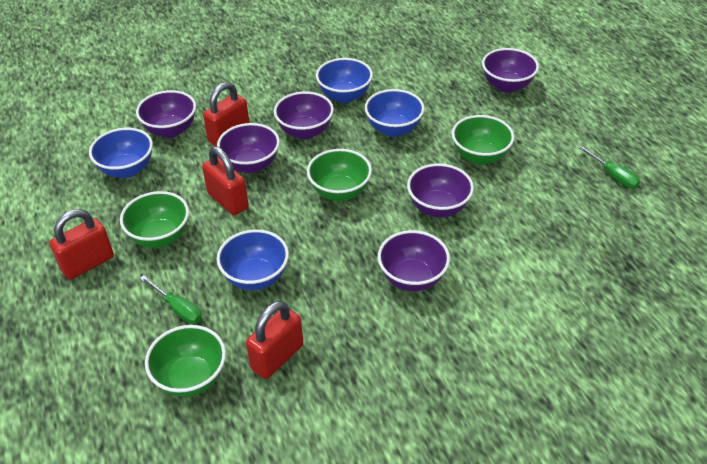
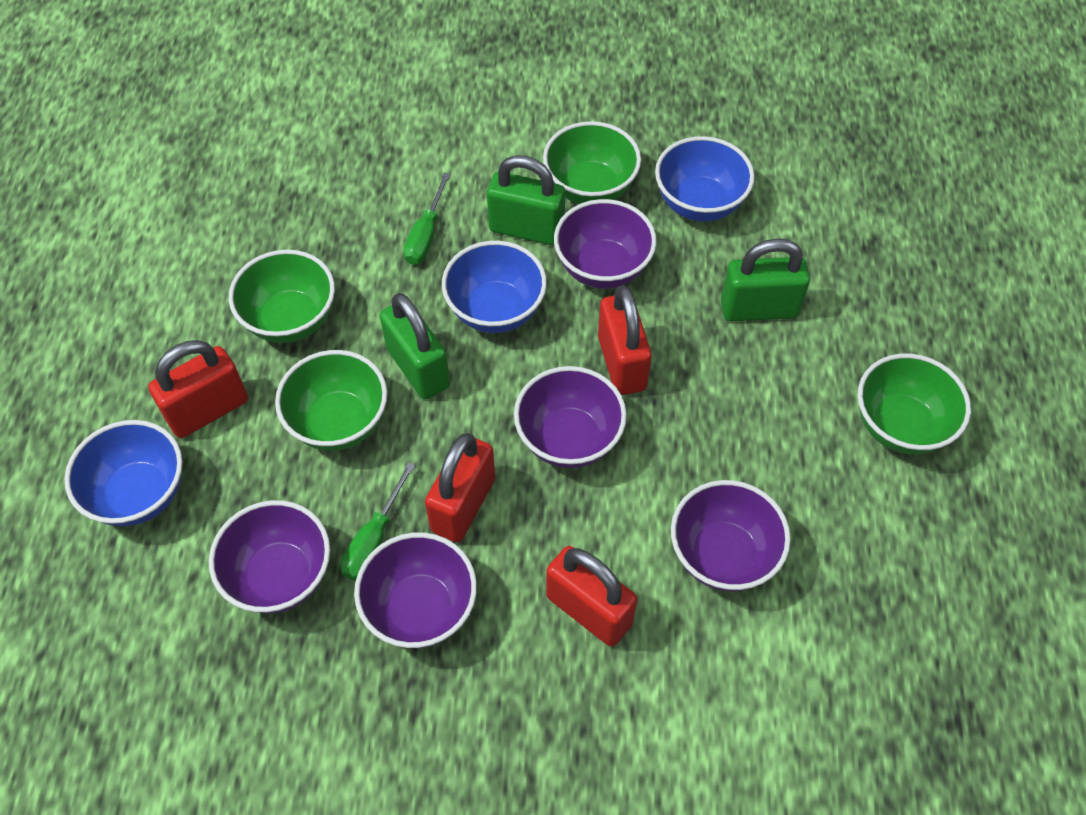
blue bowl: 4 -> 3
green padlock: 0 -> 3
purple bowl: 6 -> 5

